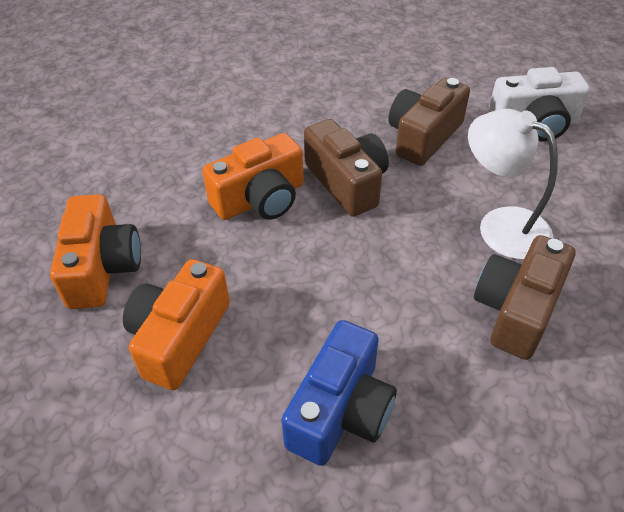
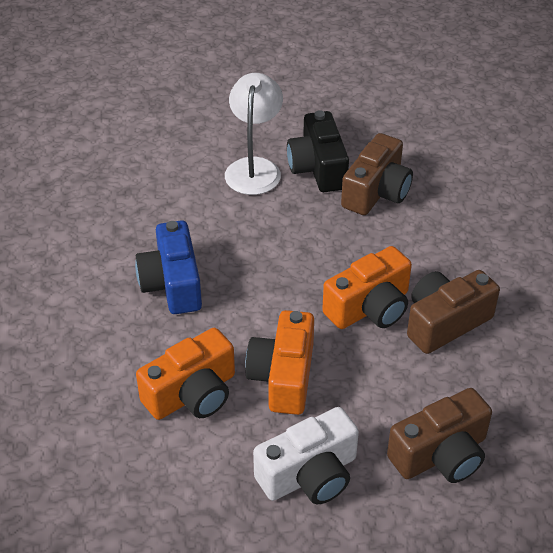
black camera: 0 -> 1

